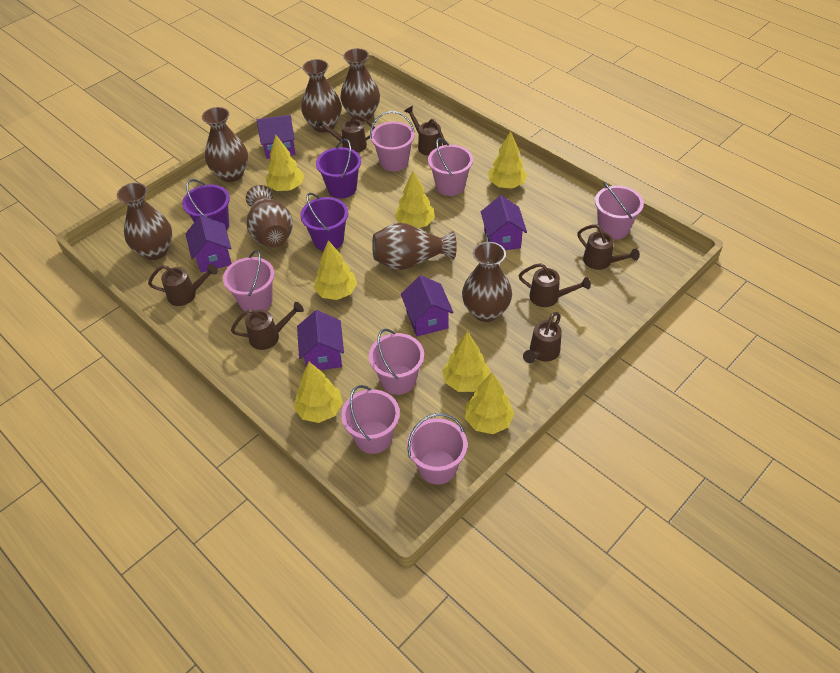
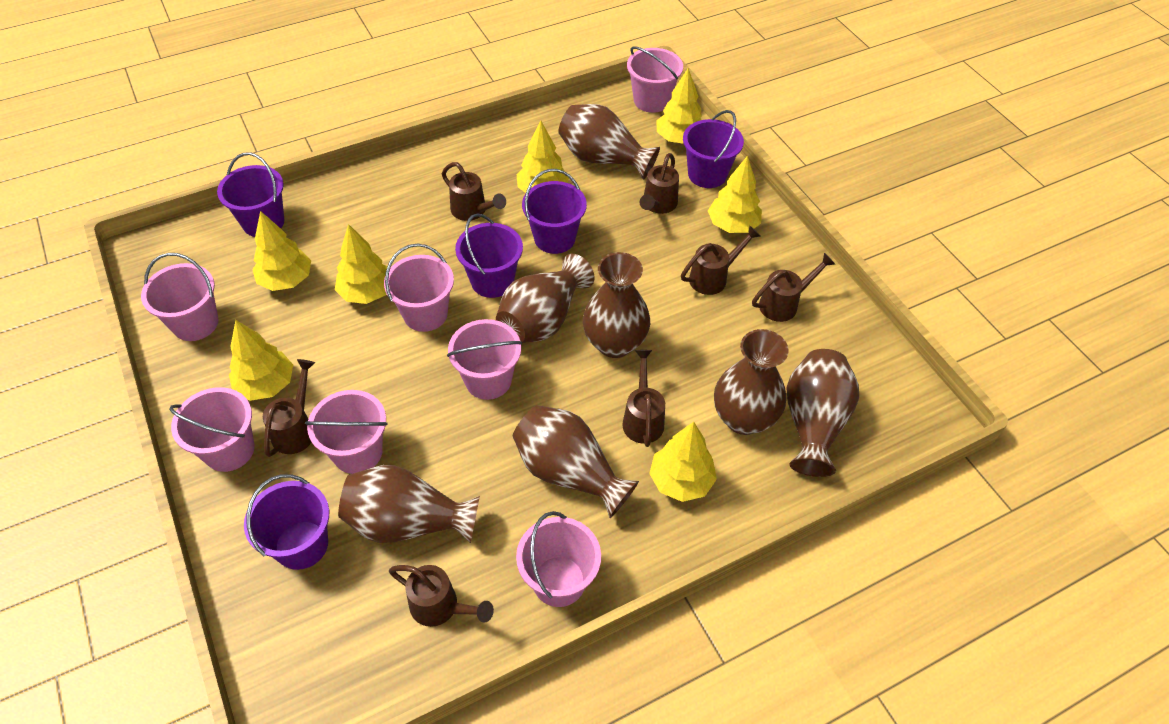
purple bucket: 3 -> 5
purple house: 5 -> 0

